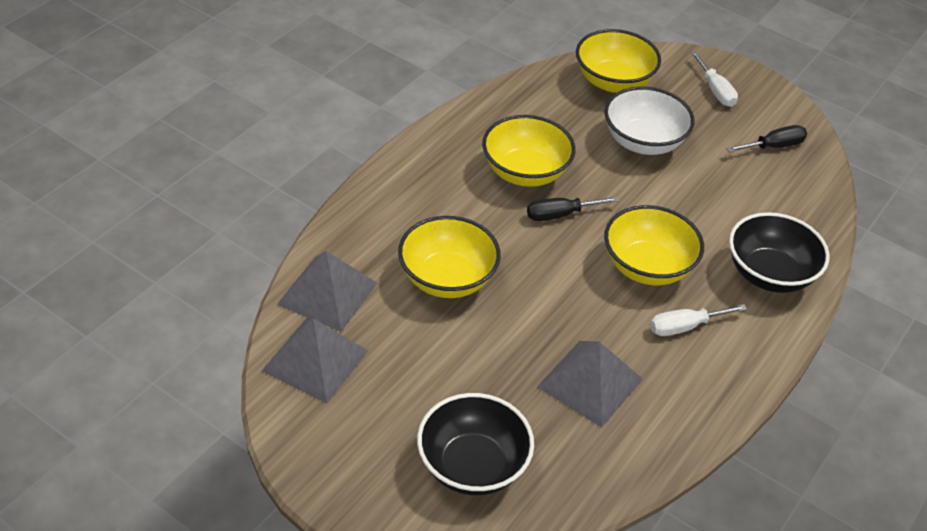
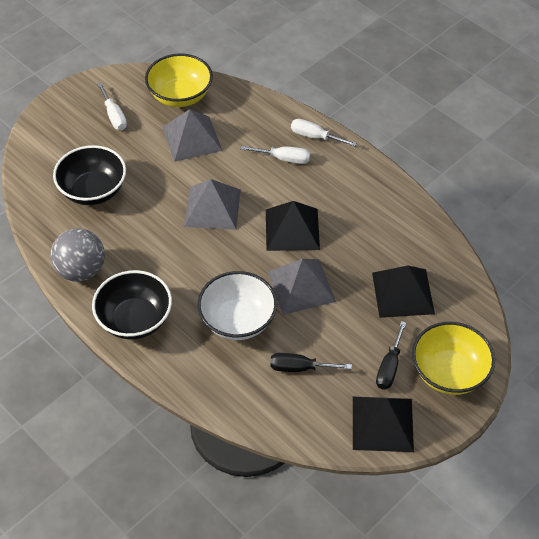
black pyramid: 0 -> 3
grey ball: 0 -> 1
white screwdriver: 2 -> 3
yellow bowl: 4 -> 2

